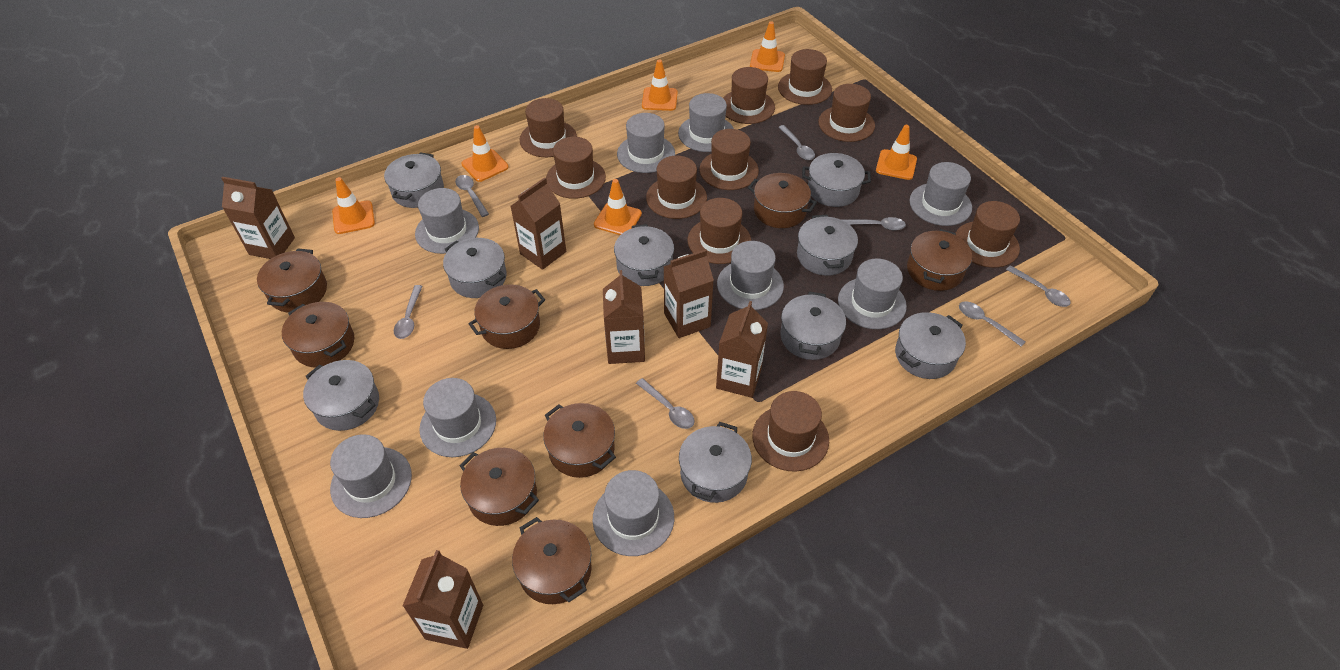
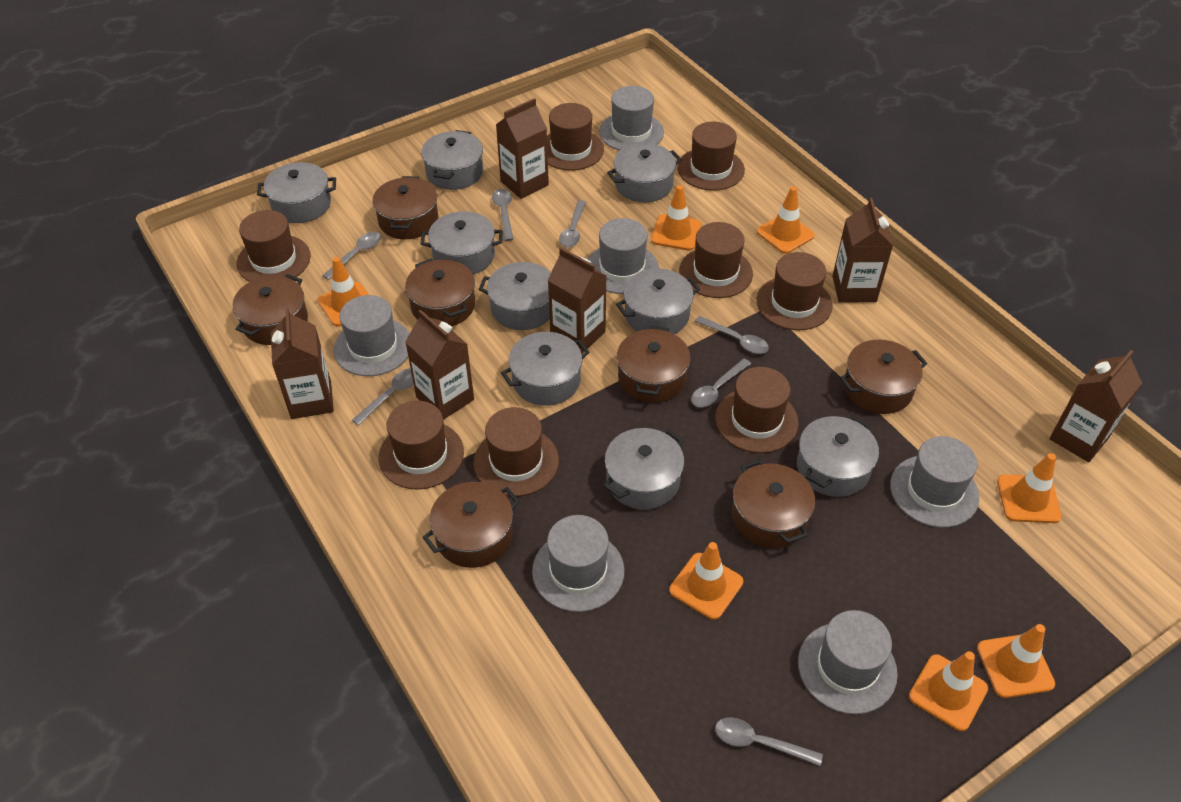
brown hat: 10 -> 8
brown pot: 8 -> 7
grey hat: 9 -> 6
orange traffic cone: 6 -> 7

